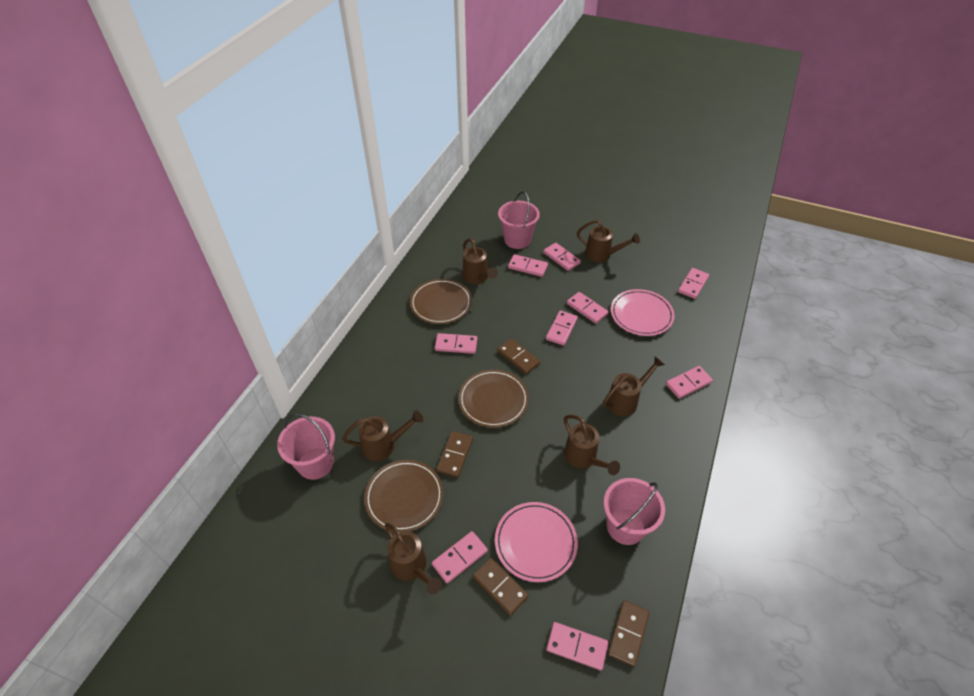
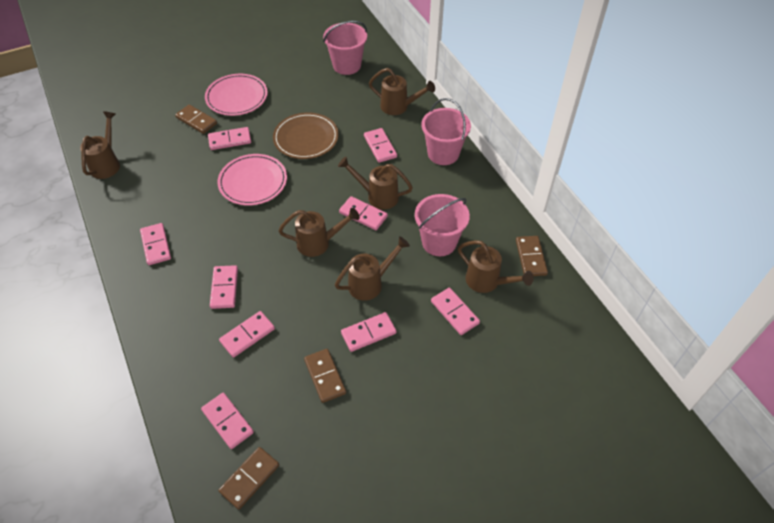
brown plate: 3 -> 1

